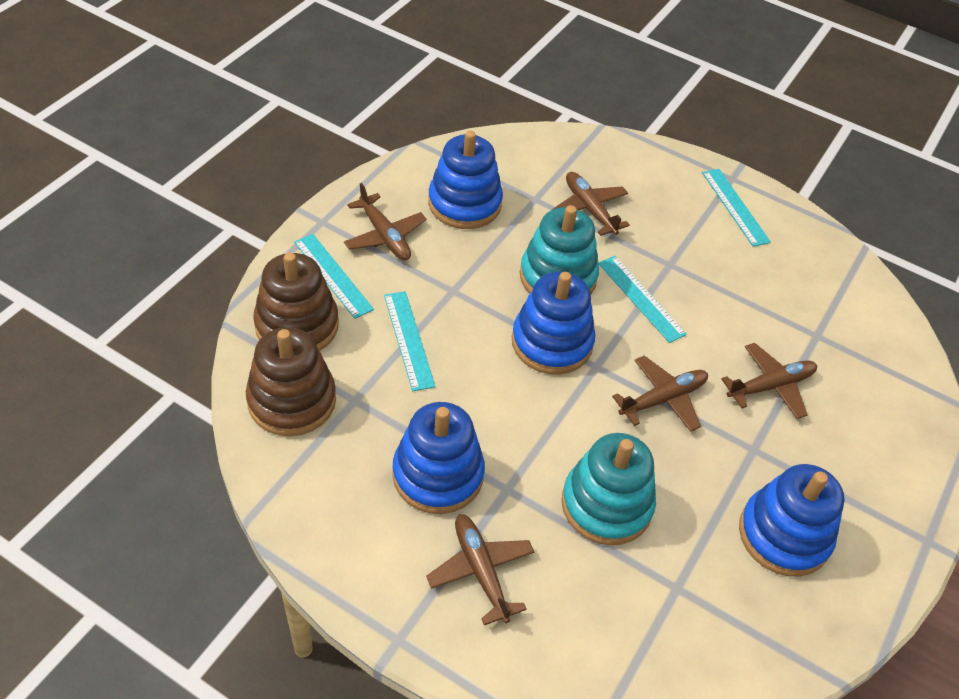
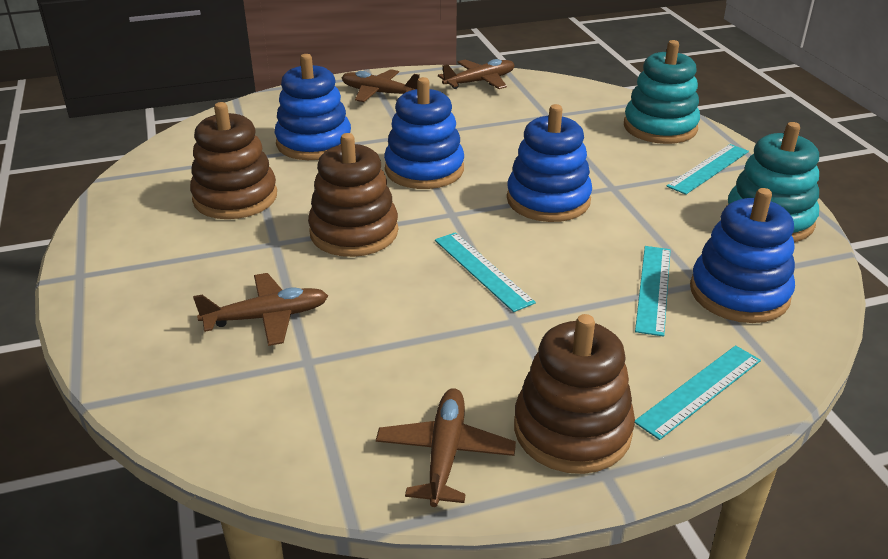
brown plane: 5 -> 4
brown stacking toy: 2 -> 3

